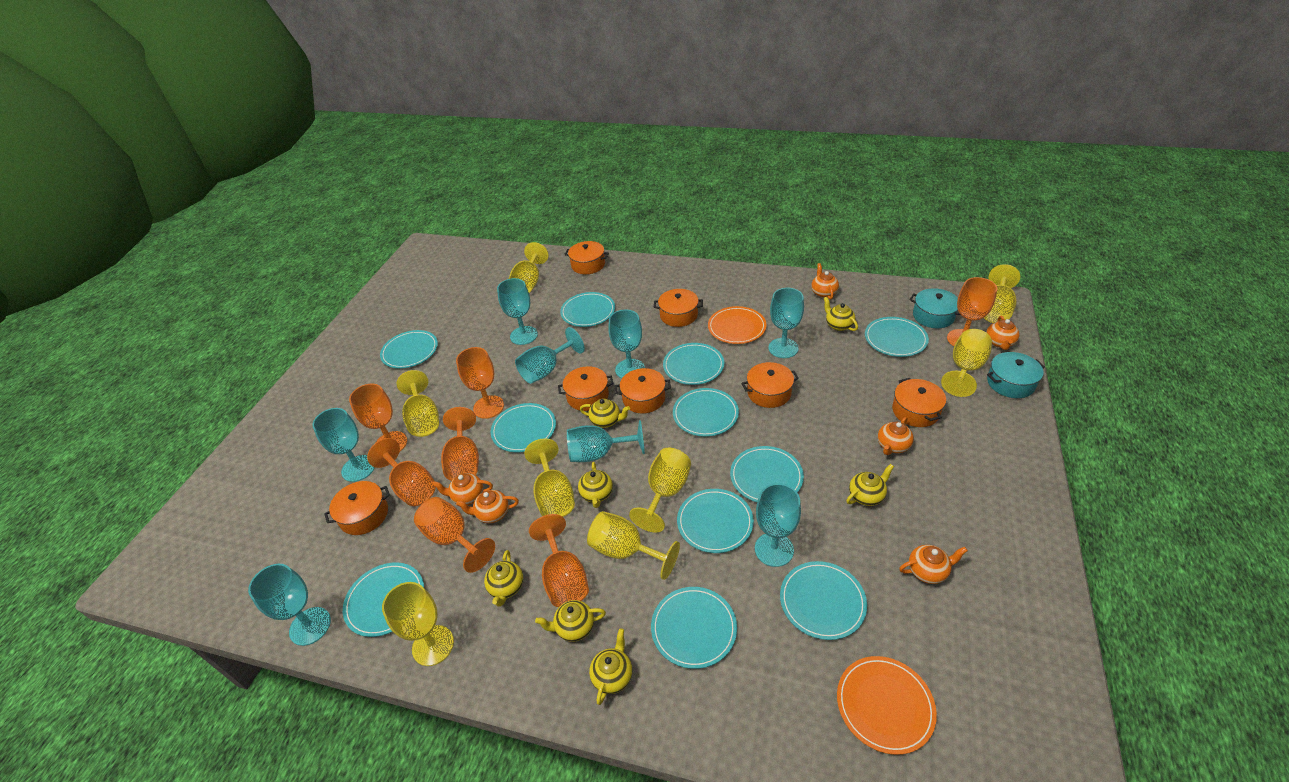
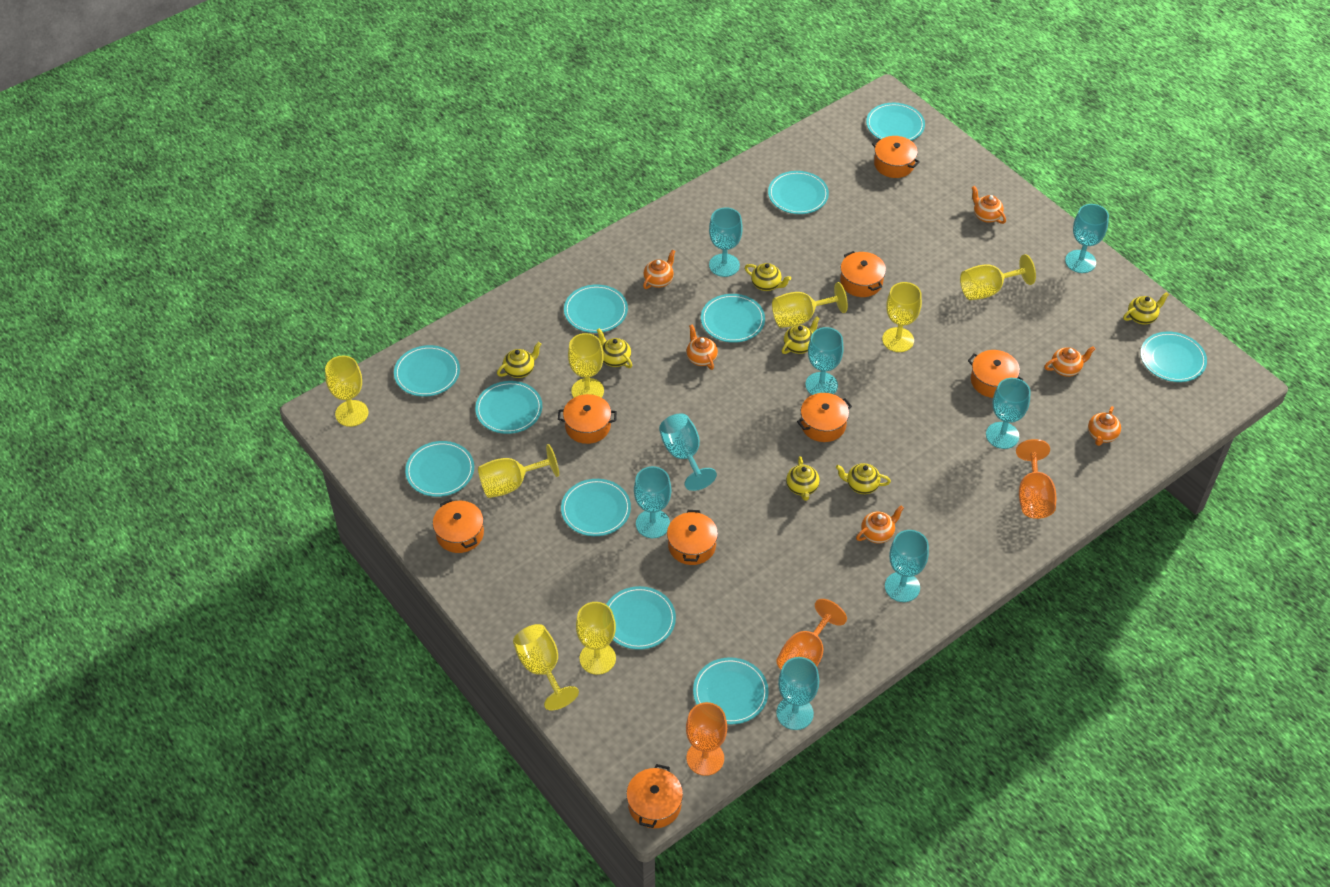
orange goblet: 7 -> 3
orange plate: 2 -> 0
orange pot: 7 -> 8
turquoise pot: 2 -> 0

